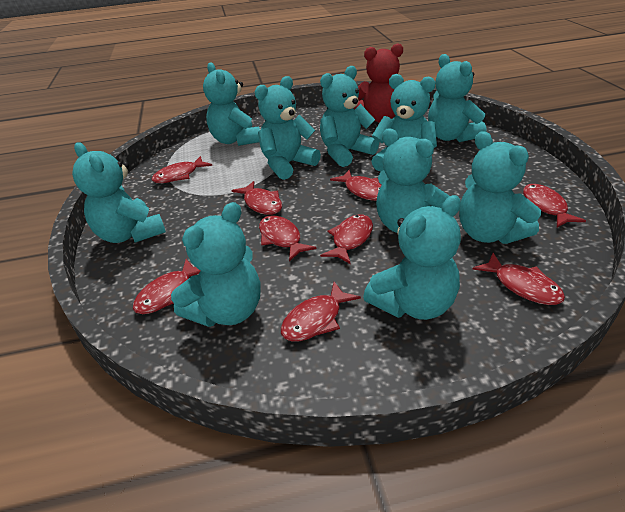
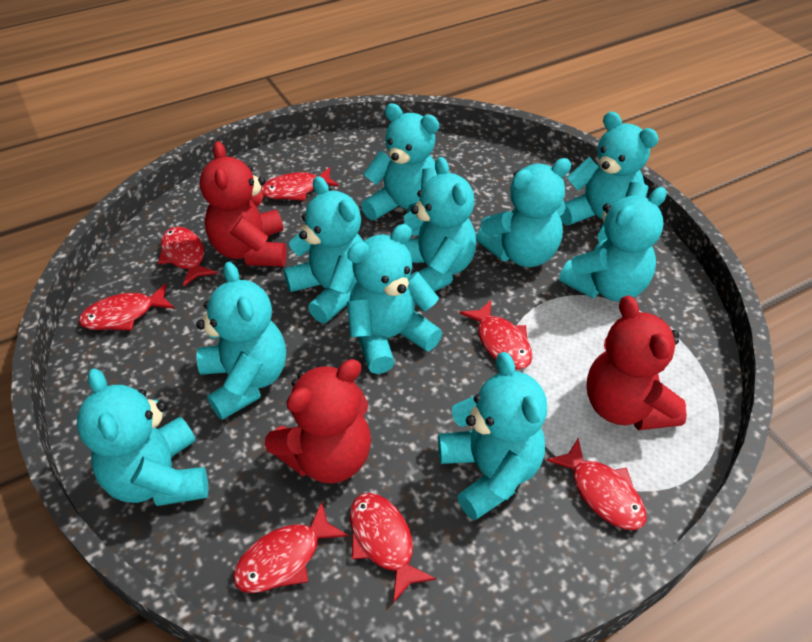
red fish: 9 -> 7
red teddy bear: 1 -> 3

